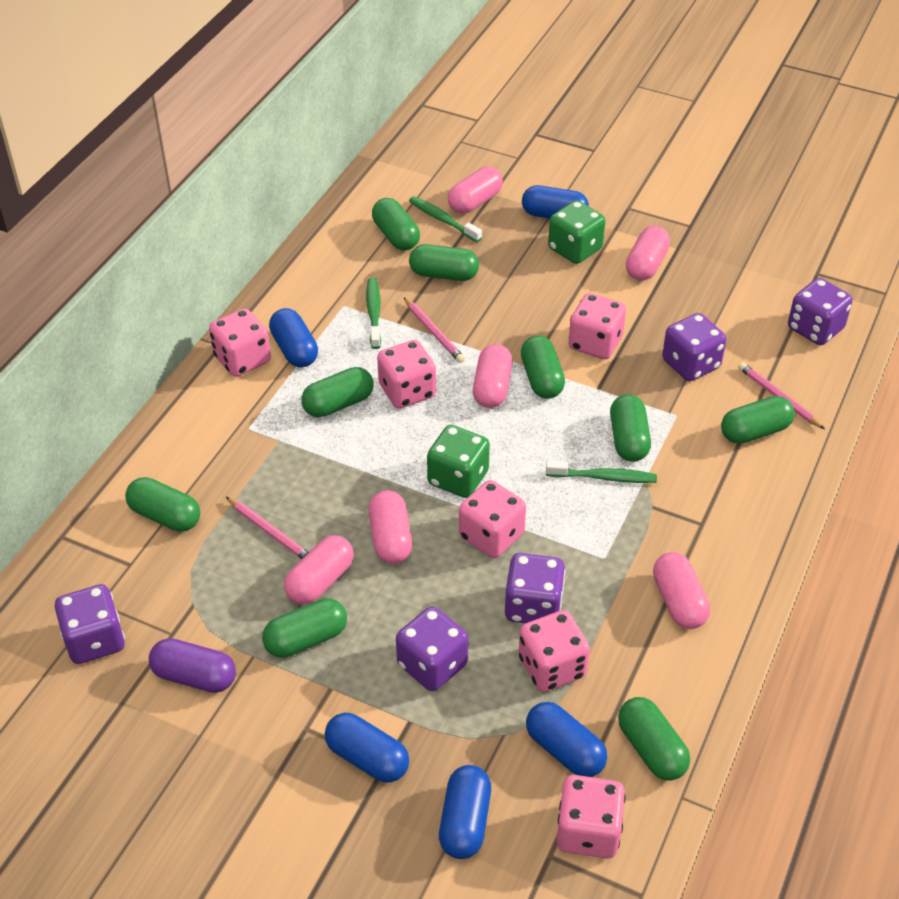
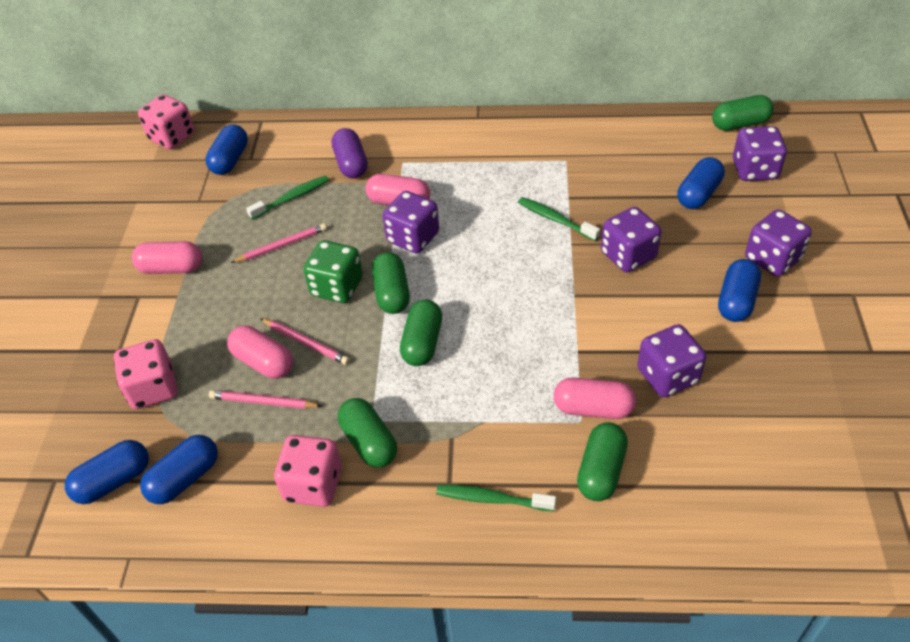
green capsule: 9 -> 5
green dice: 2 -> 1
pink capsule: 6 -> 4
pink dice: 6 -> 3

